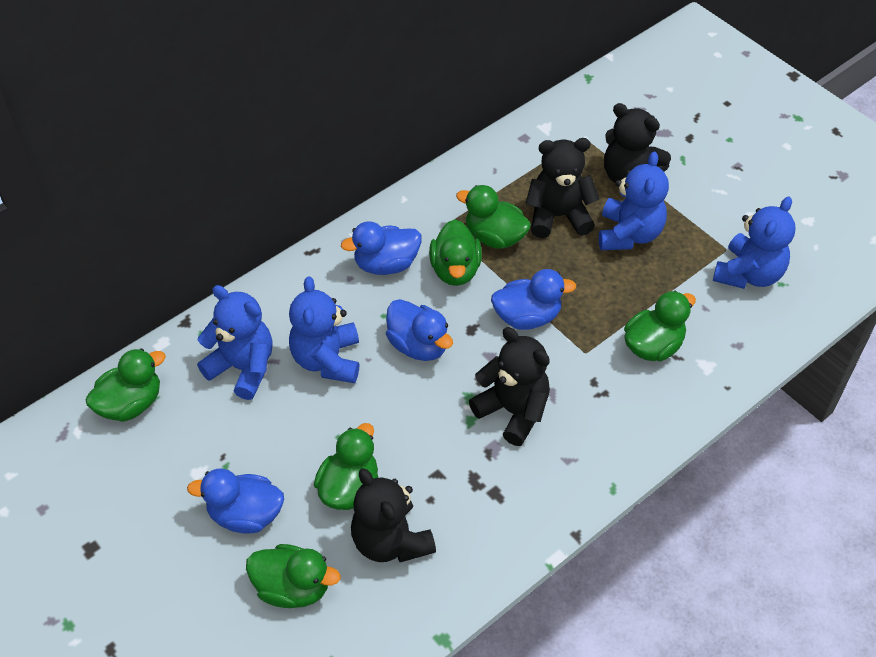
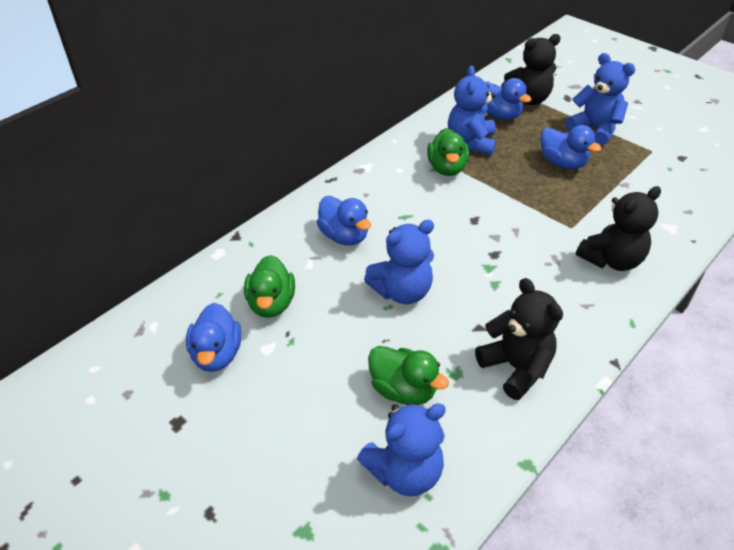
black teddy bear: 4 -> 3
green duck: 6 -> 3

